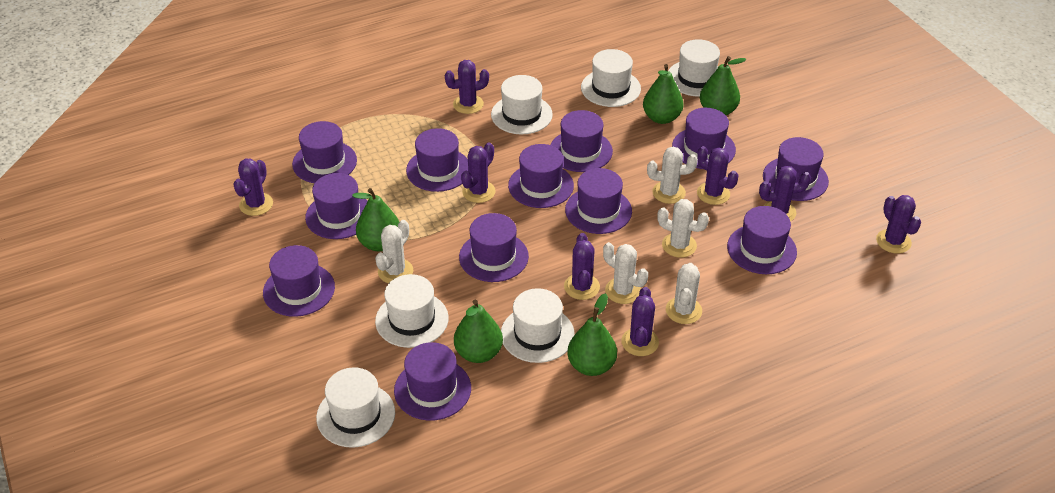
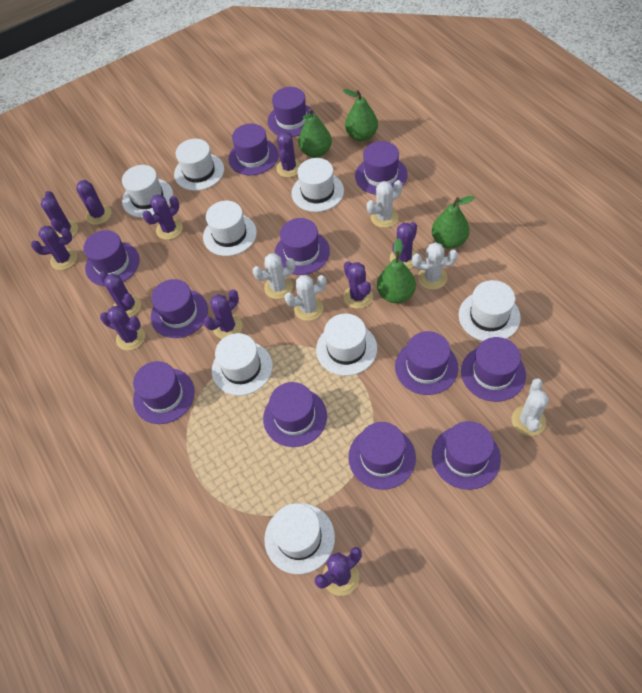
green pear: 5 -> 4
purple cactus: 8 -> 11
white hat: 6 -> 8

